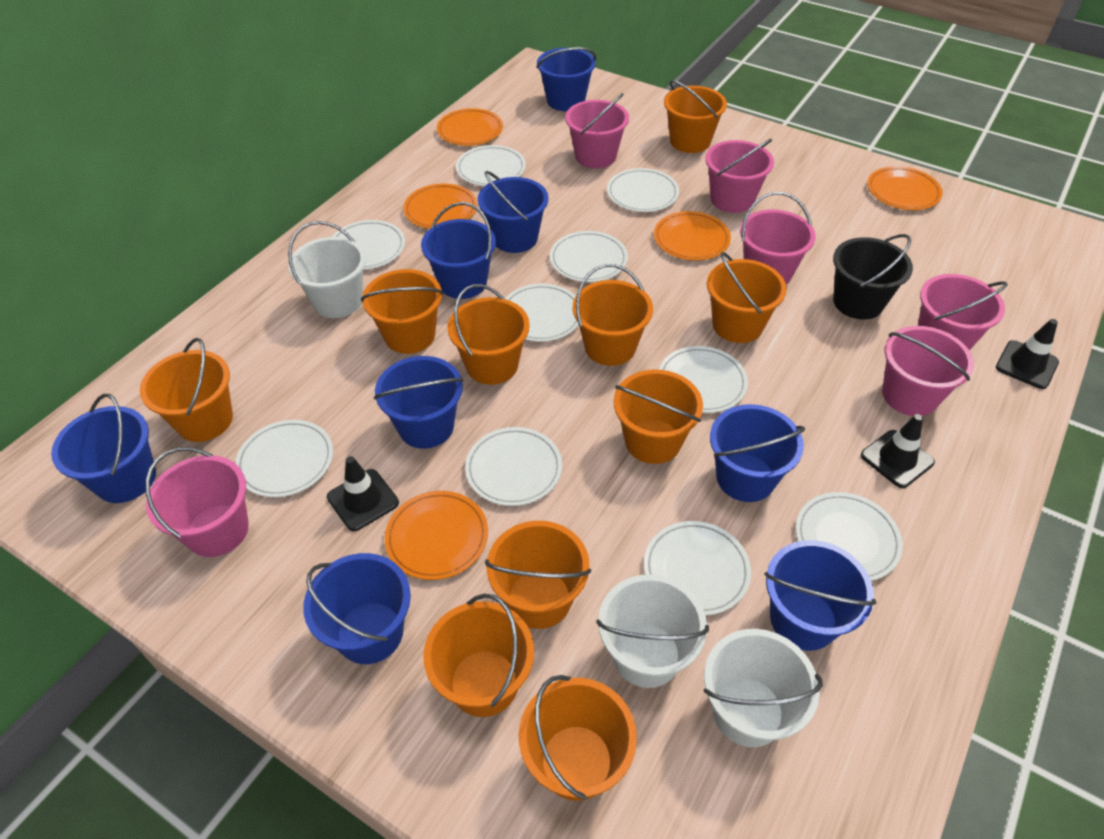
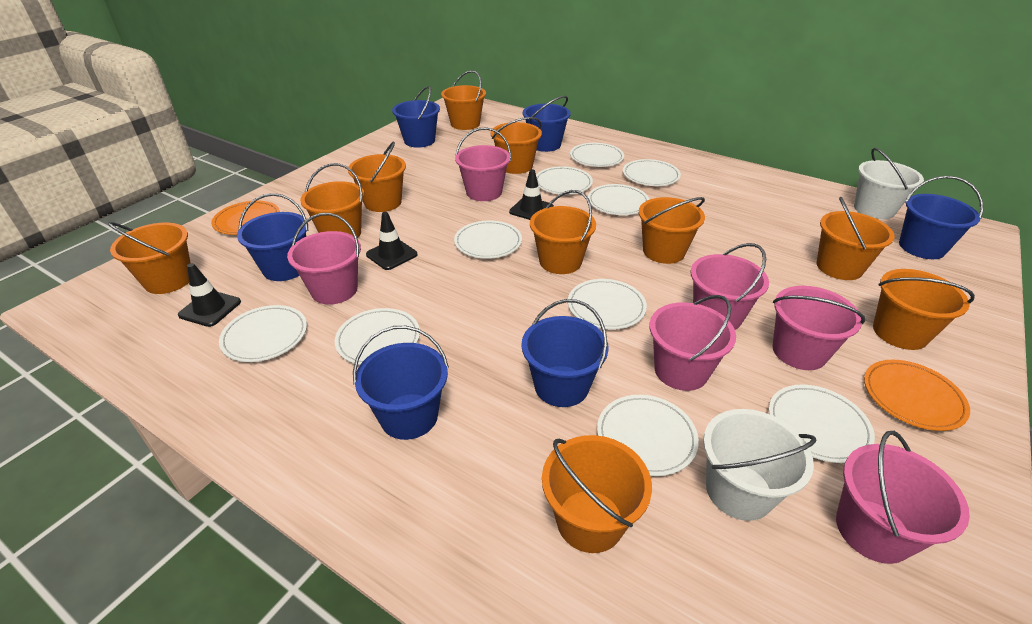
black bucket: 1 -> 0
blue bucket: 8 -> 6
orange plate: 5 -> 2
white bucket: 3 -> 2

